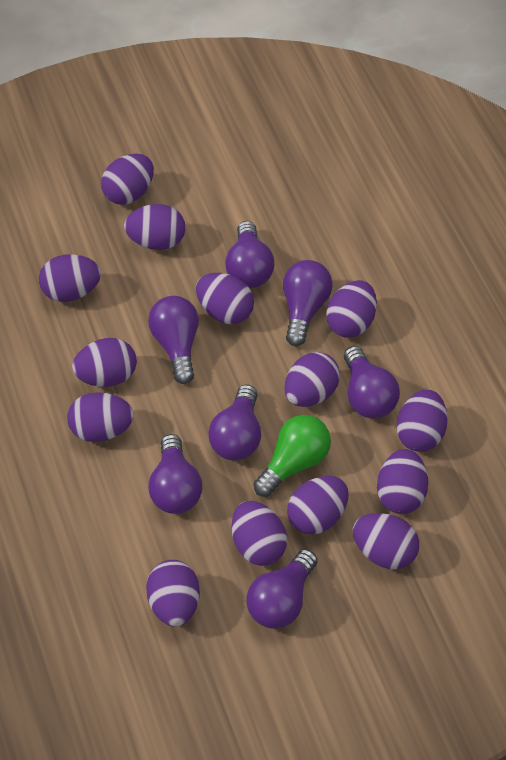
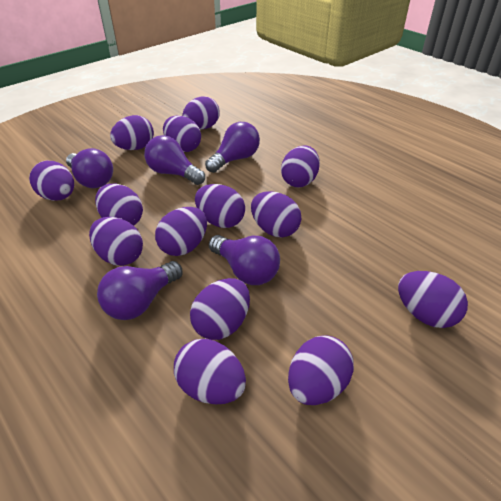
green light bulb: 1 -> 0
purple light bulb: 7 -> 5

